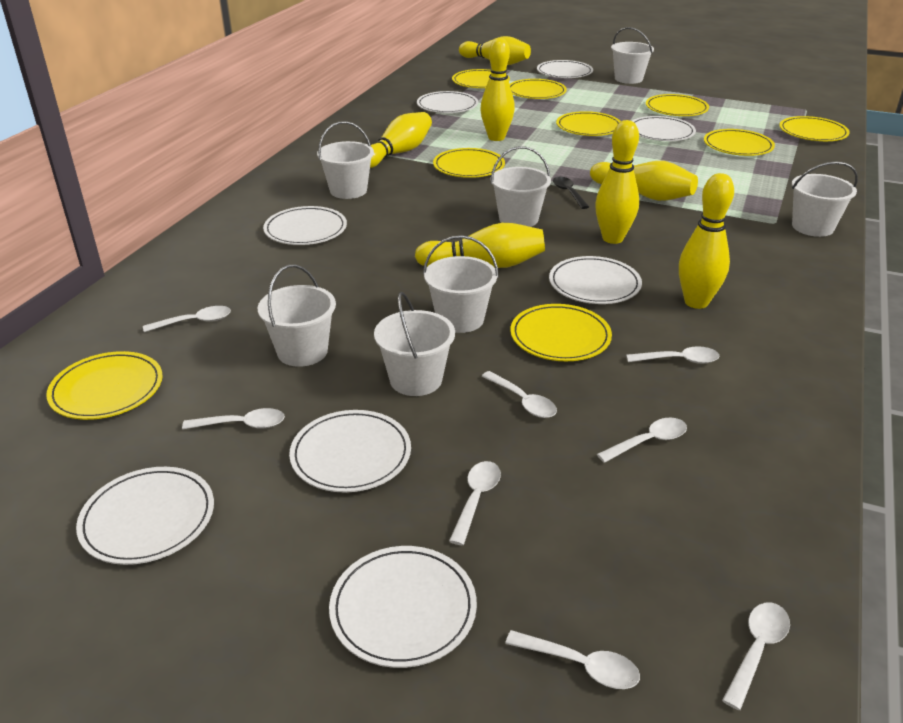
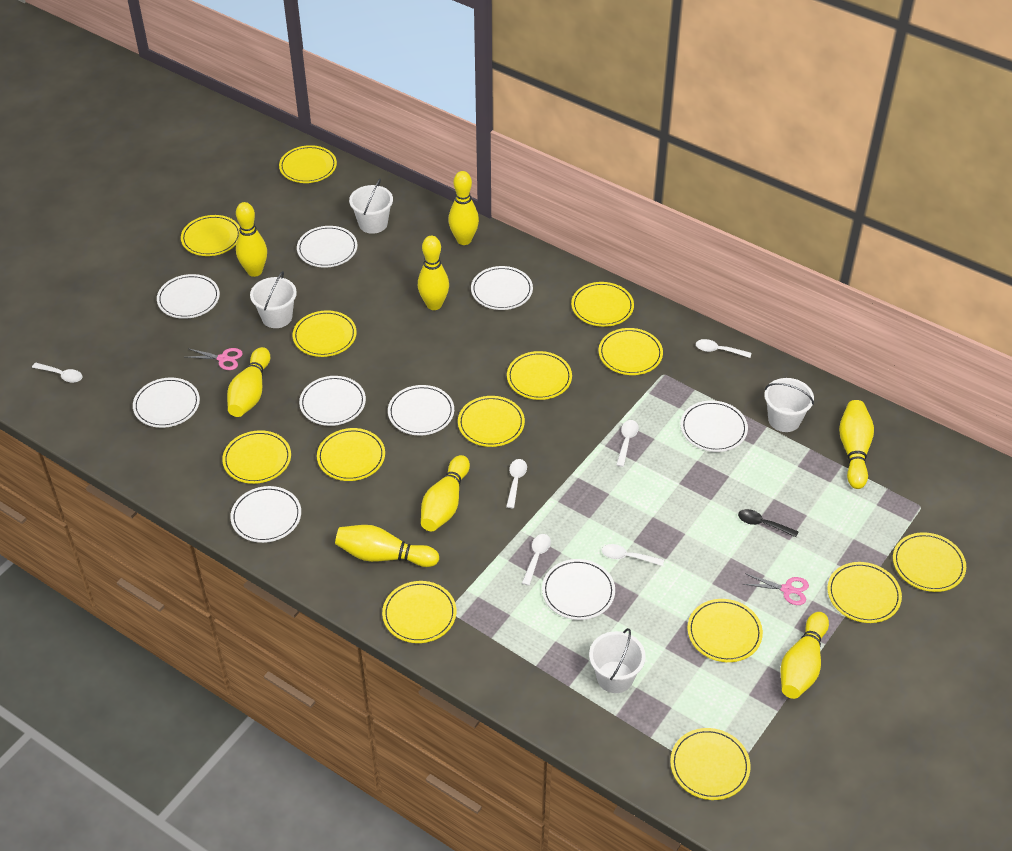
pink scissors: 0 -> 2
white bucket: 7 -> 4
white plate: 8 -> 9
white spoon: 8 -> 6
yellow bowling pin: 7 -> 8
yellow plate: 9 -> 14

